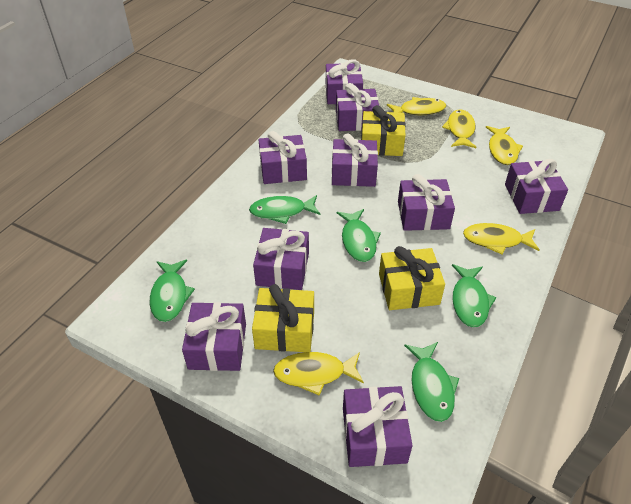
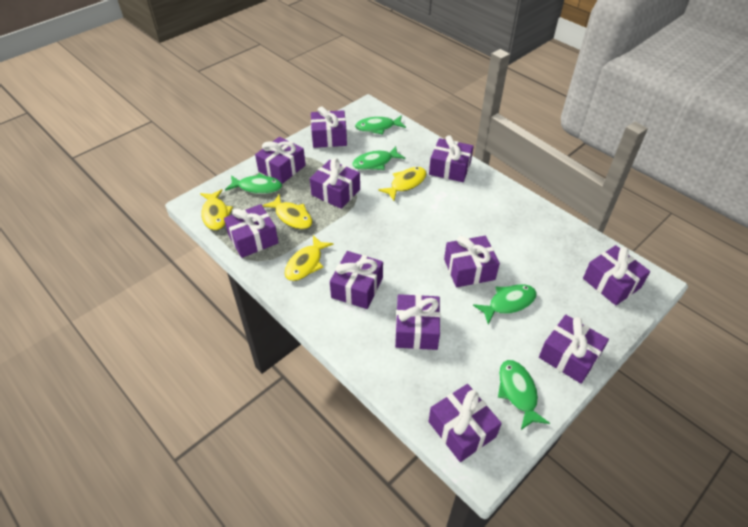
purple gift: 9 -> 11
yellow fish: 5 -> 4
yellow gift: 3 -> 0

